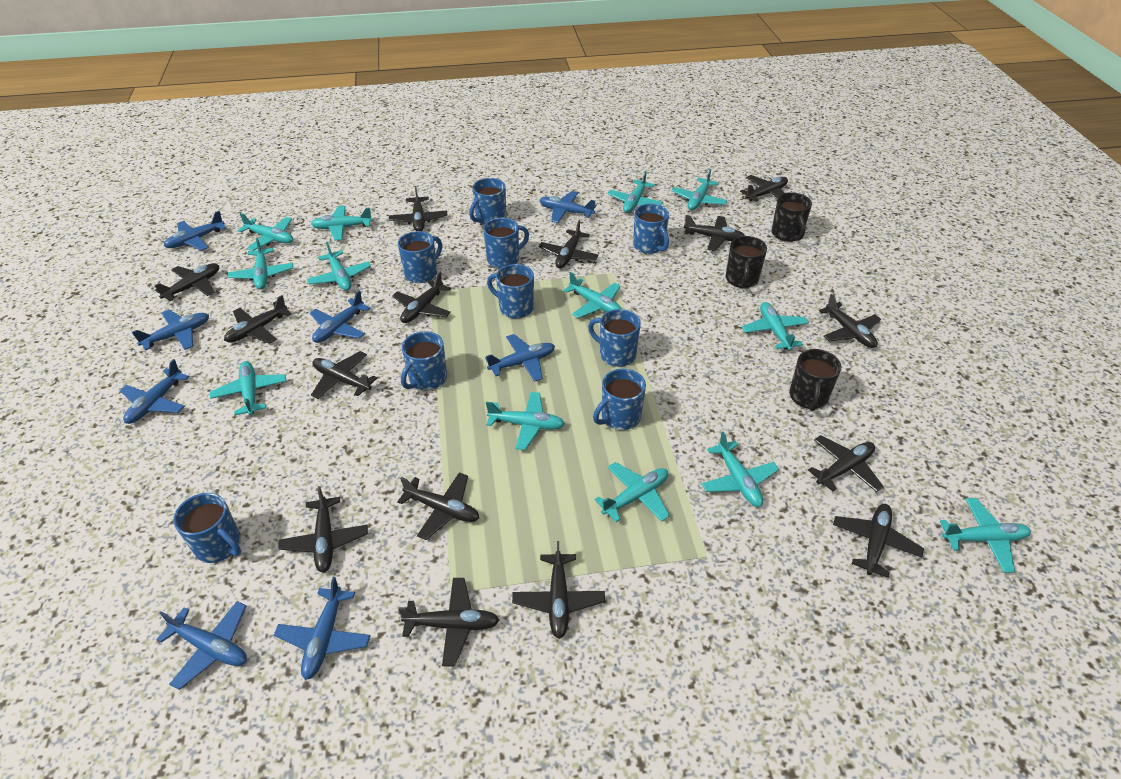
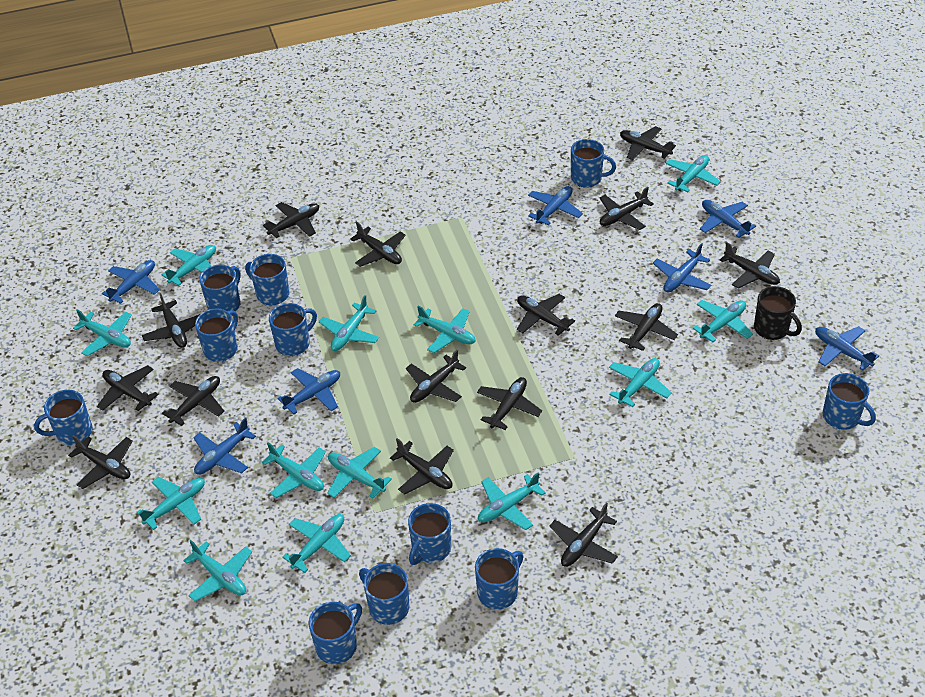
black mug: 3 -> 1
blue mug: 9 -> 11
blue plane: 8 -> 7

